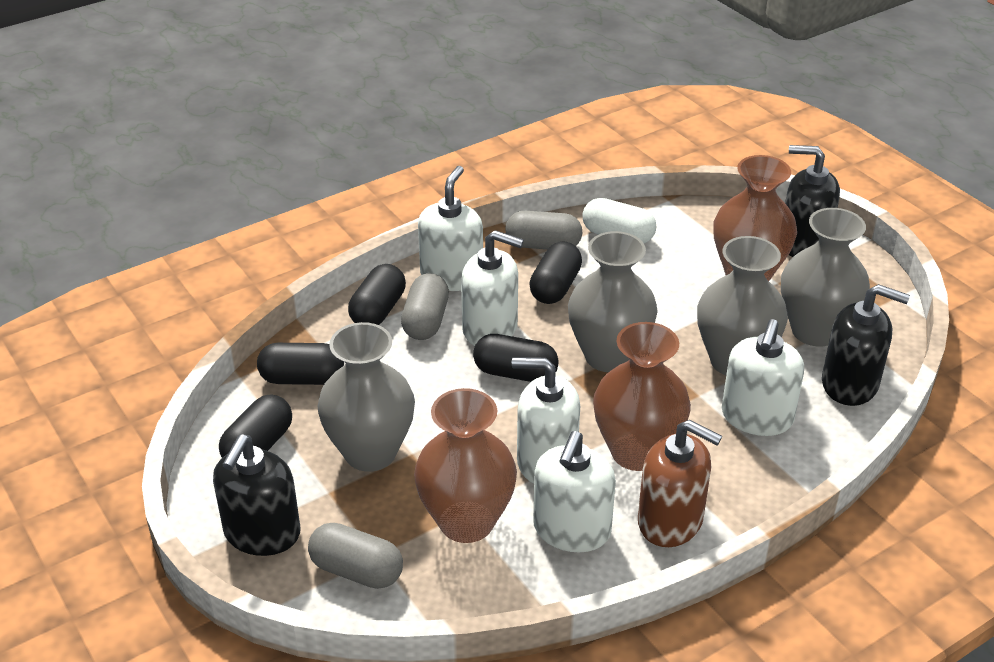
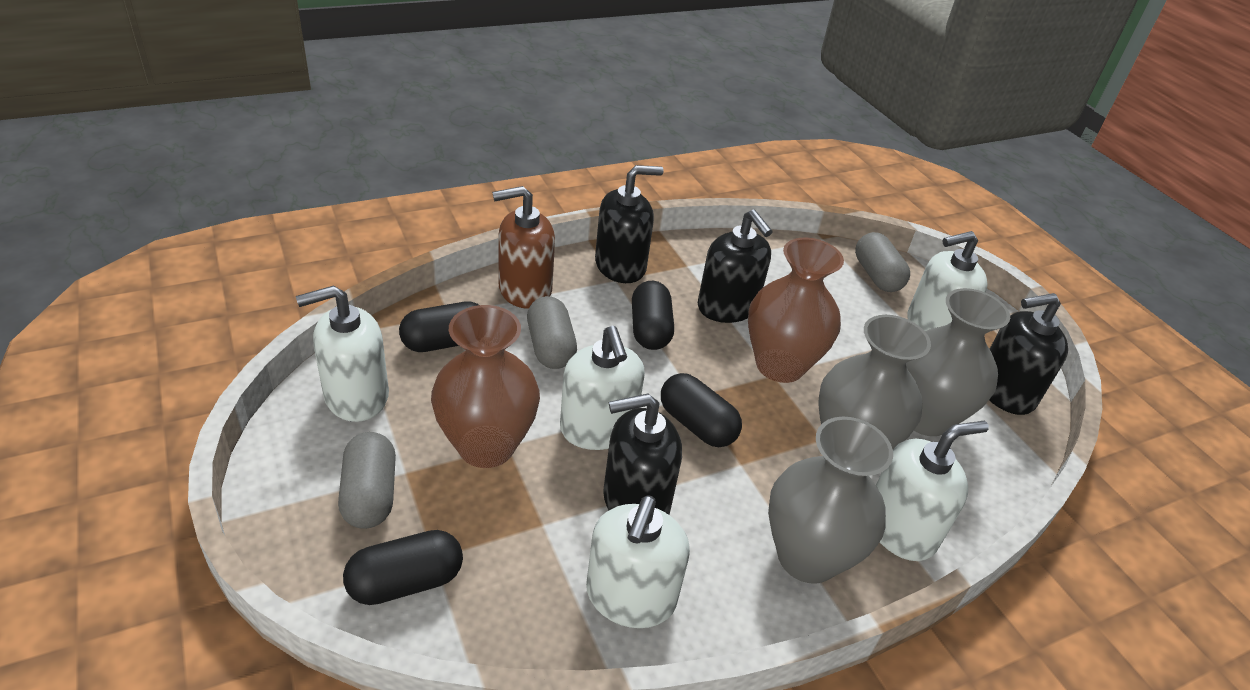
black capsule: 5 -> 4
black soap dispenser: 3 -> 4
brown vase: 3 -> 2
grey vase: 4 -> 3
white capsule: 1 -> 0

